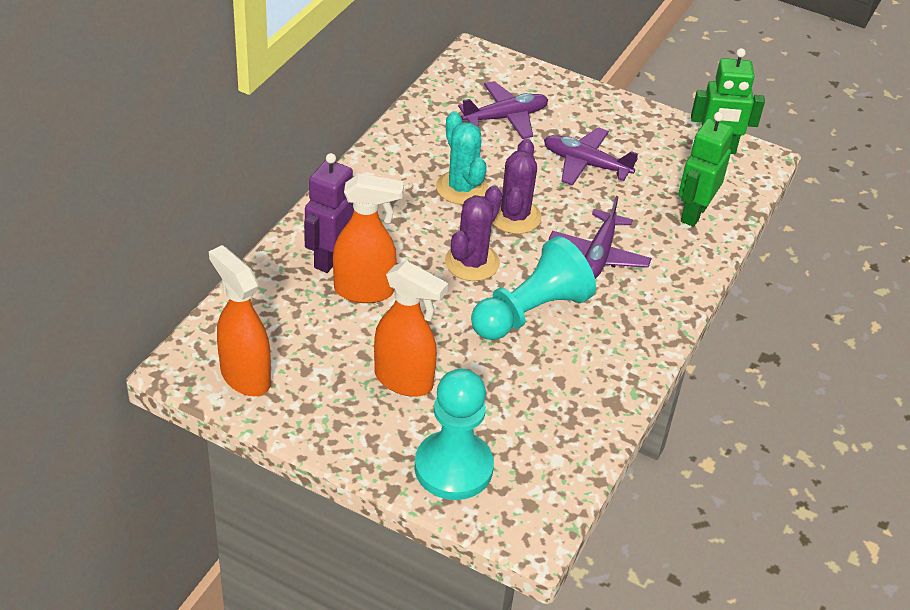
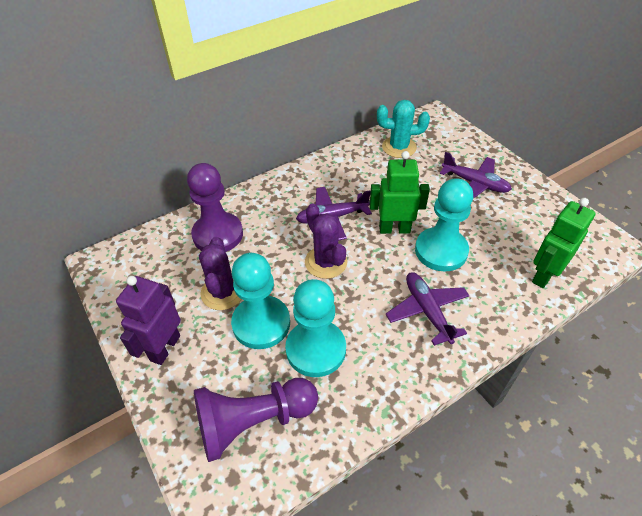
orange spray bottle: 3 -> 0
purple pawn: 0 -> 2
turquoise pawn: 2 -> 3

